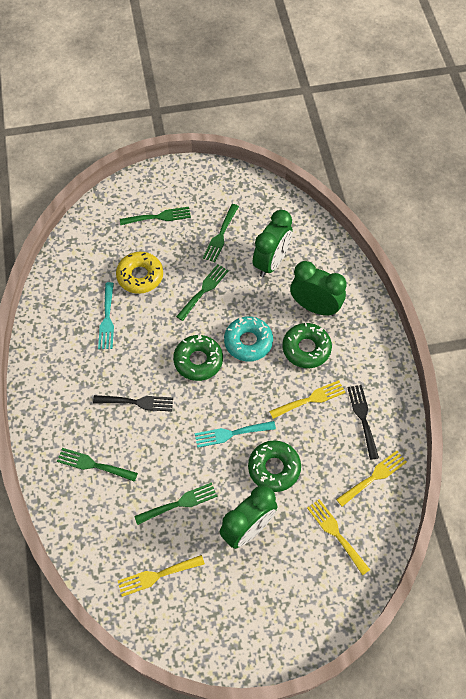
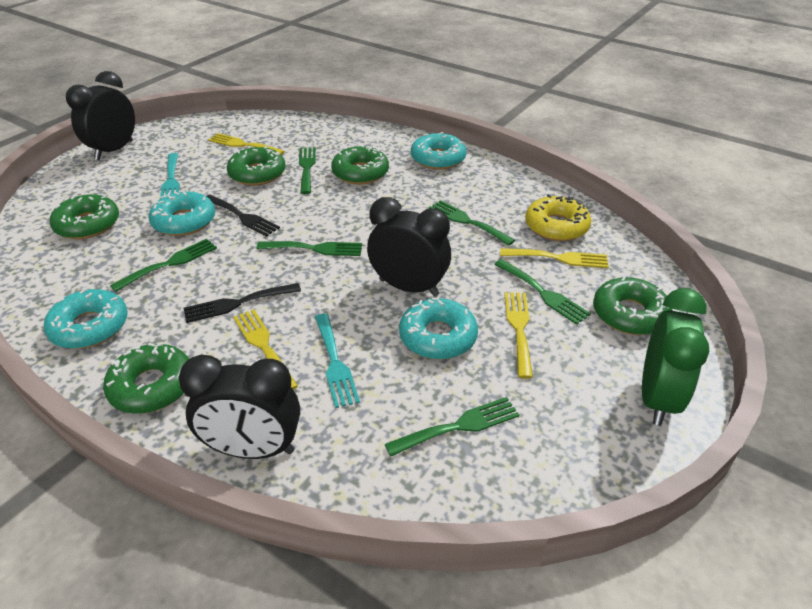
black clock: 0 -> 3
green clock: 3 -> 1
green donut: 3 -> 5
green fork: 5 -> 6
turquoise donut: 1 -> 4

